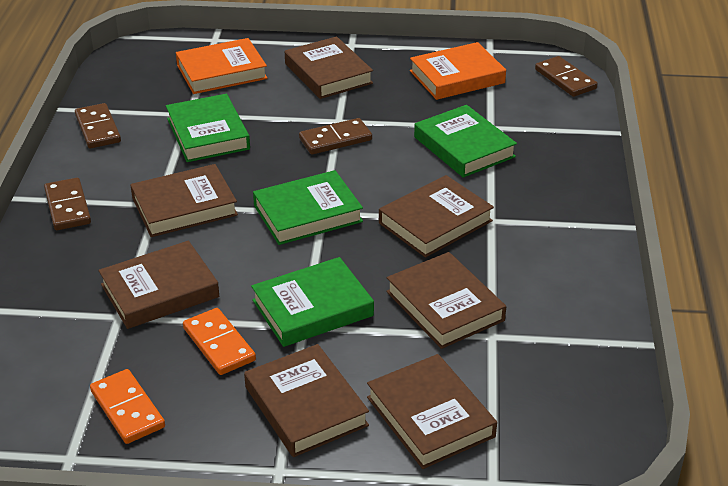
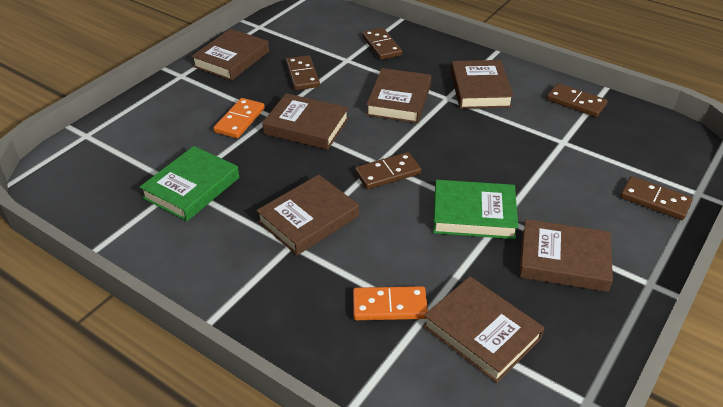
brown domino: 4 -> 5
green book: 4 -> 2
orange book: 2 -> 0

